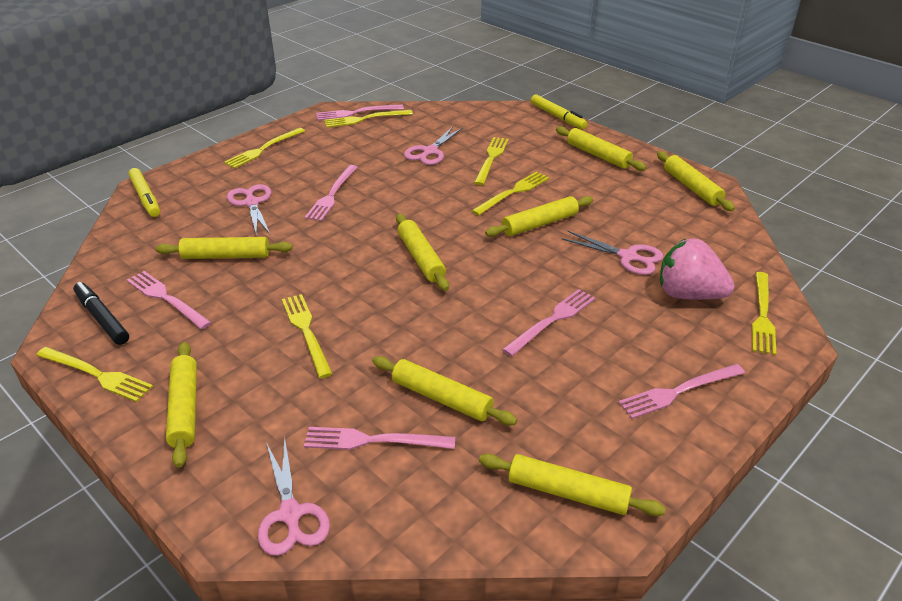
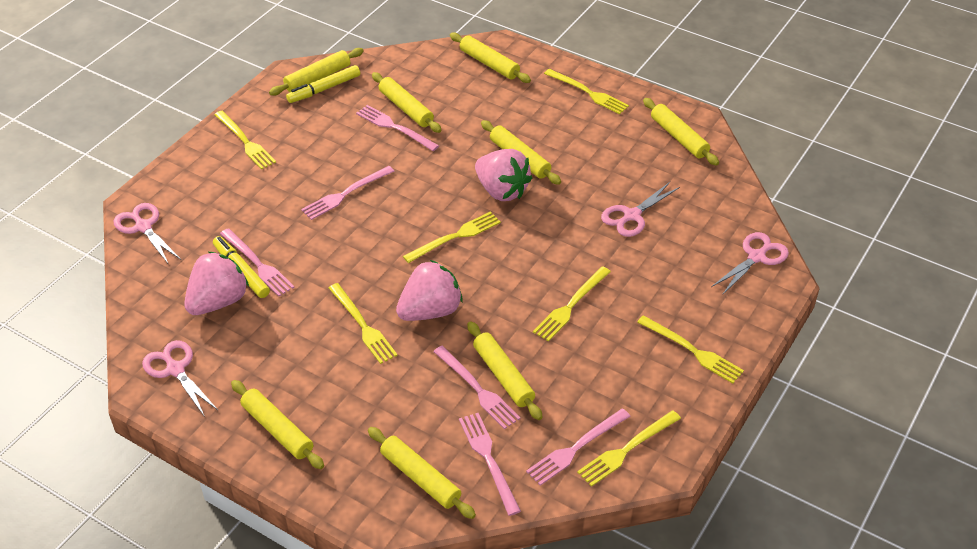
black marker: 1 -> 0
pink strawberry: 1 -> 3

